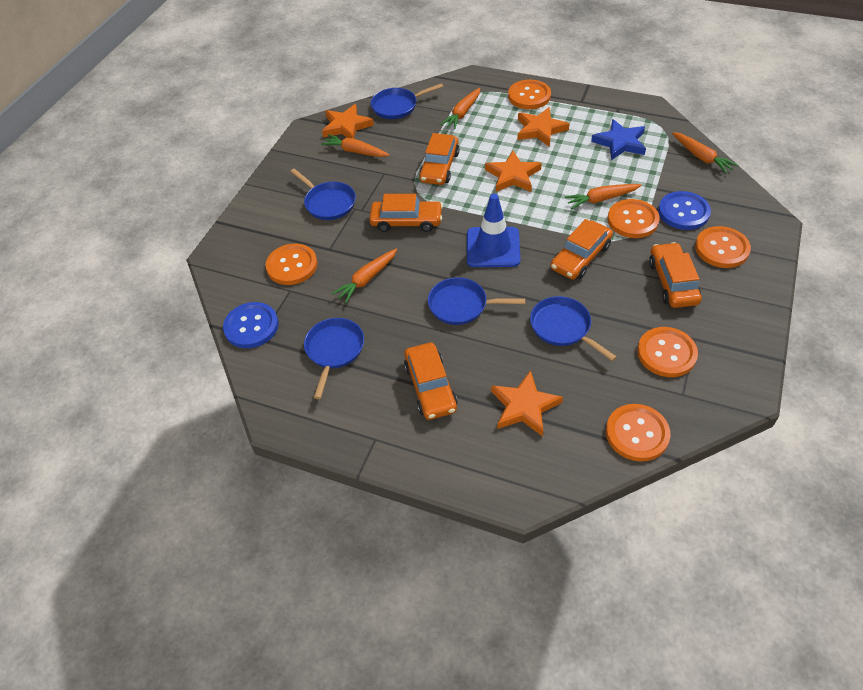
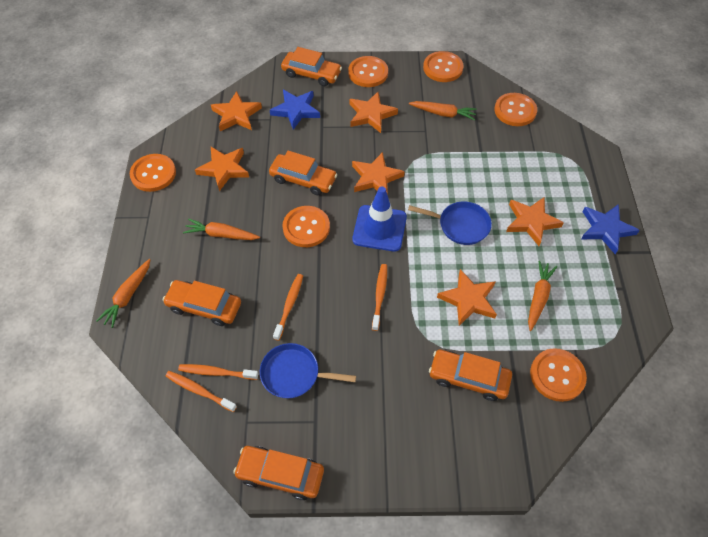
blue button: 2 -> 0
blue pan: 5 -> 2
blue star: 1 -> 2
orange carrot: 5 -> 4
orange star: 4 -> 6
orange toothbrush: 0 -> 4

